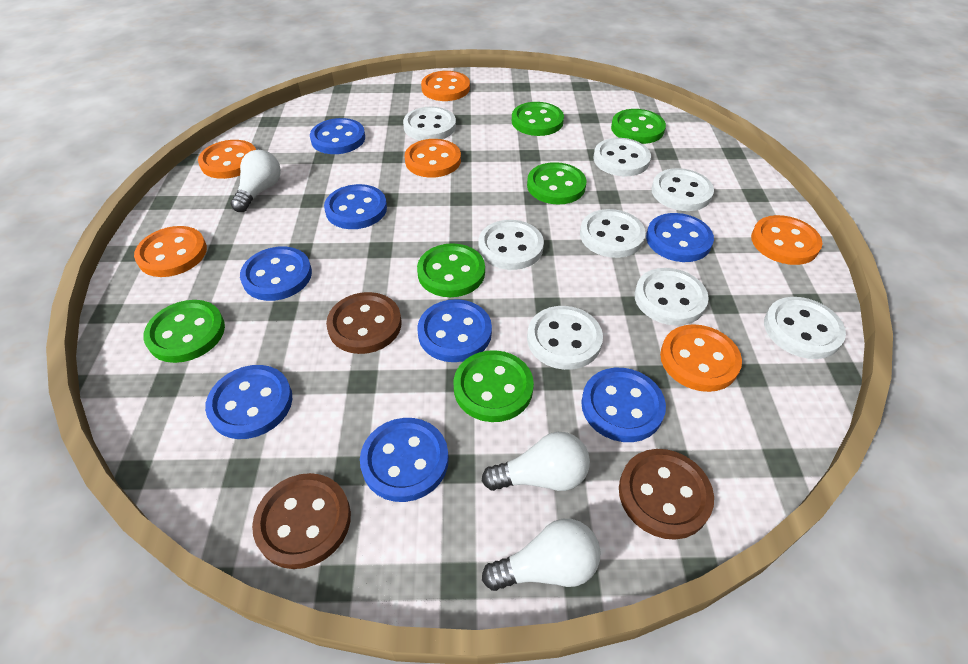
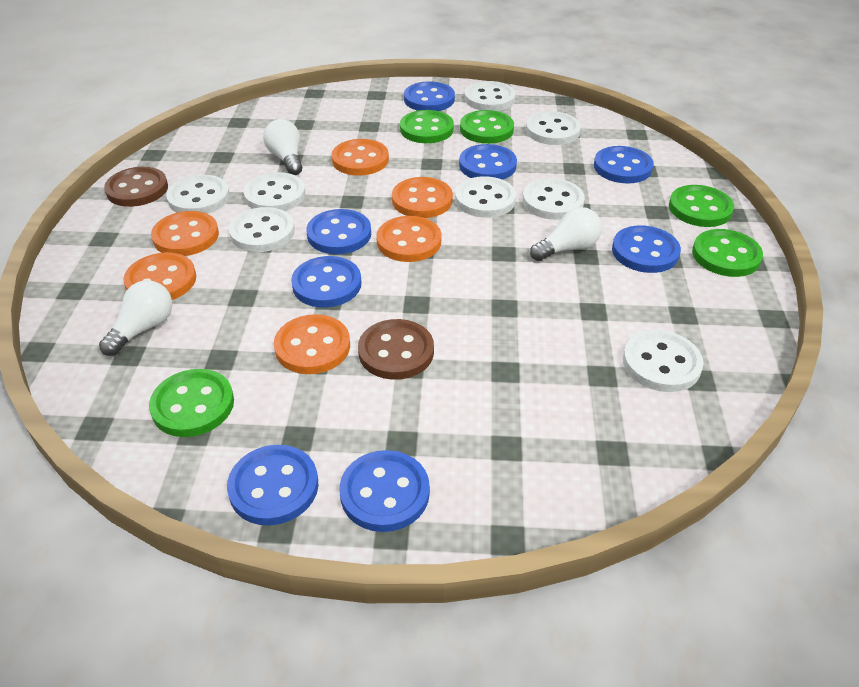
brown button: 3 -> 2
green button: 6 -> 5

